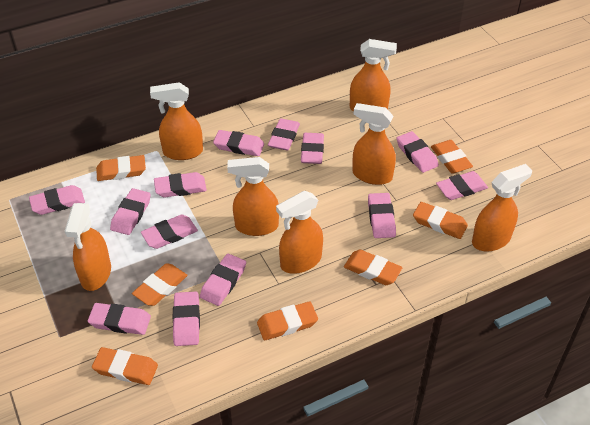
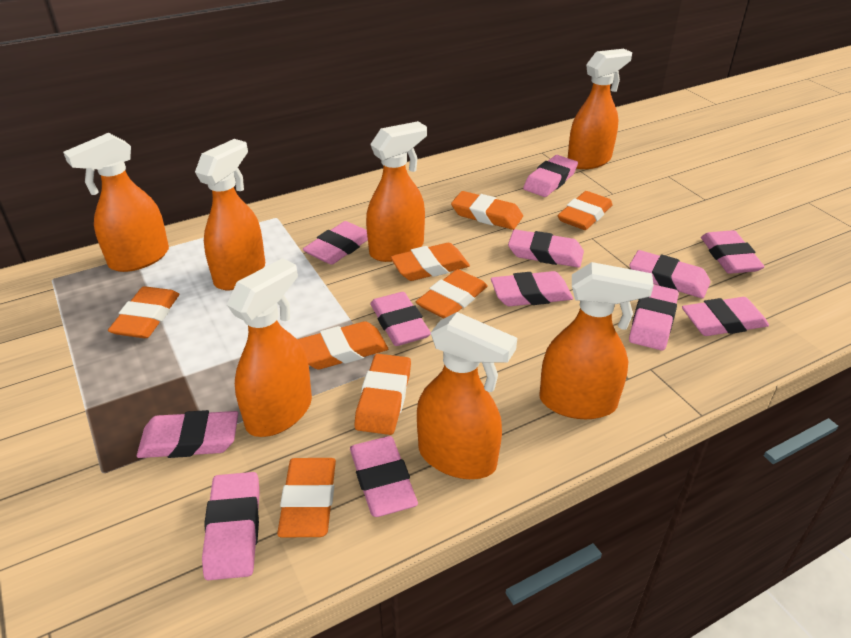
orange eraser: 7 -> 8
pink eraser: 13 -> 12

